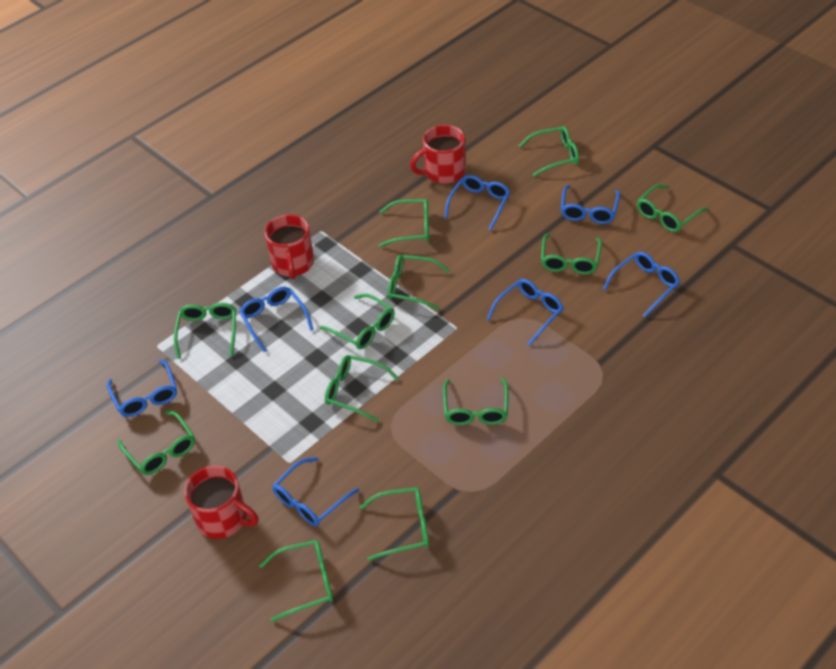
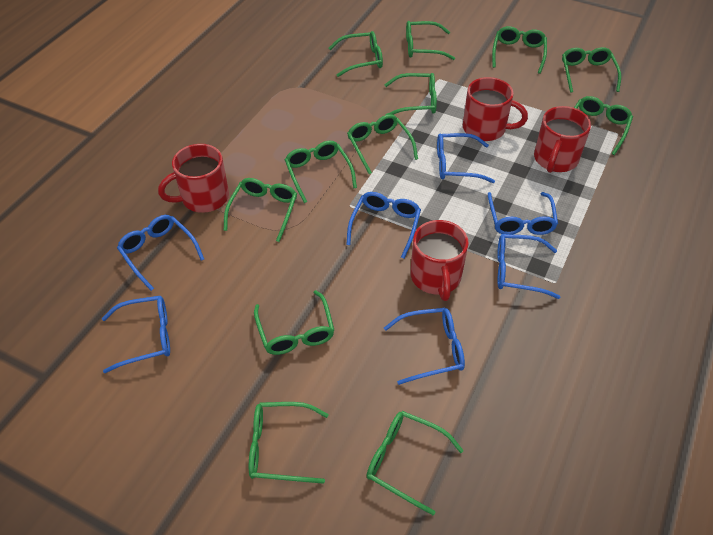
red mug: 3 -> 4

